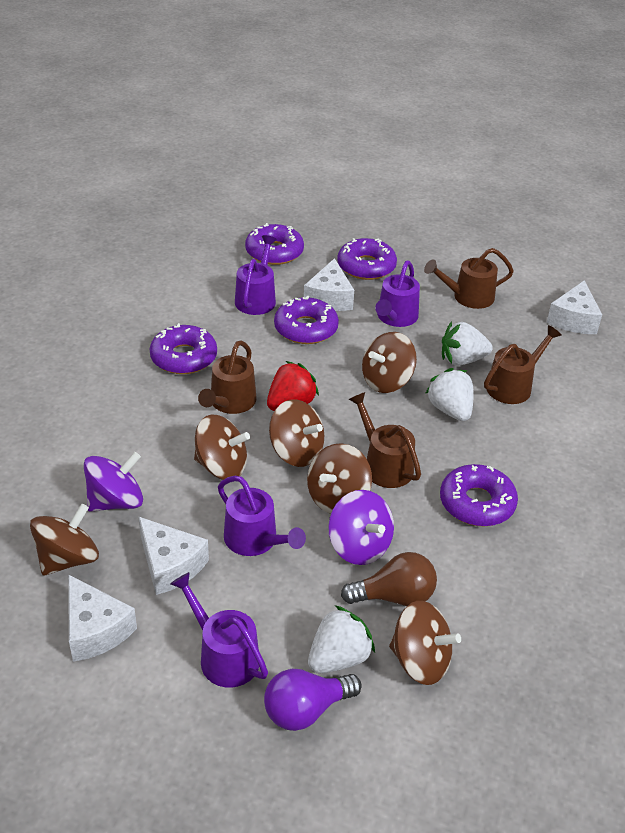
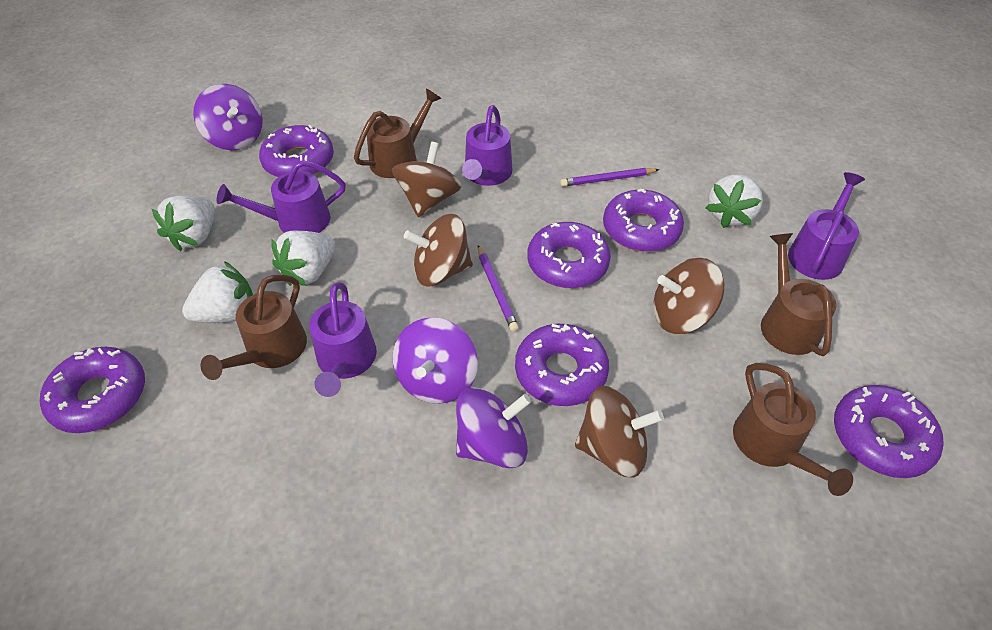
brown light bulb: 1 -> 0
brown spinning top: 6 -> 4
purple donut: 5 -> 6
purple light bulb: 1 -> 0
purple pencil: 0 -> 2
purple spinning top: 2 -> 3
red strawberry: 1 -> 0
white cheese: 4 -> 0
white strawberry: 3 -> 4

